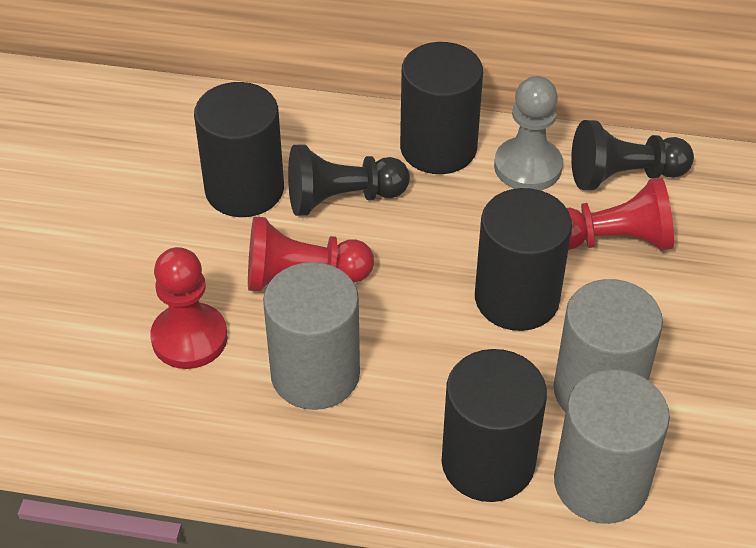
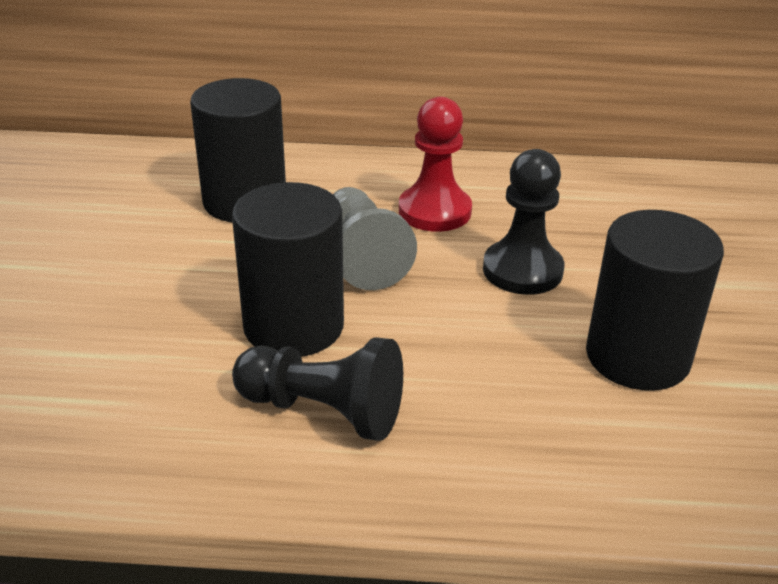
black cylinder: 4 -> 3
grey cylinder: 3 -> 0
red pawn: 3 -> 1

